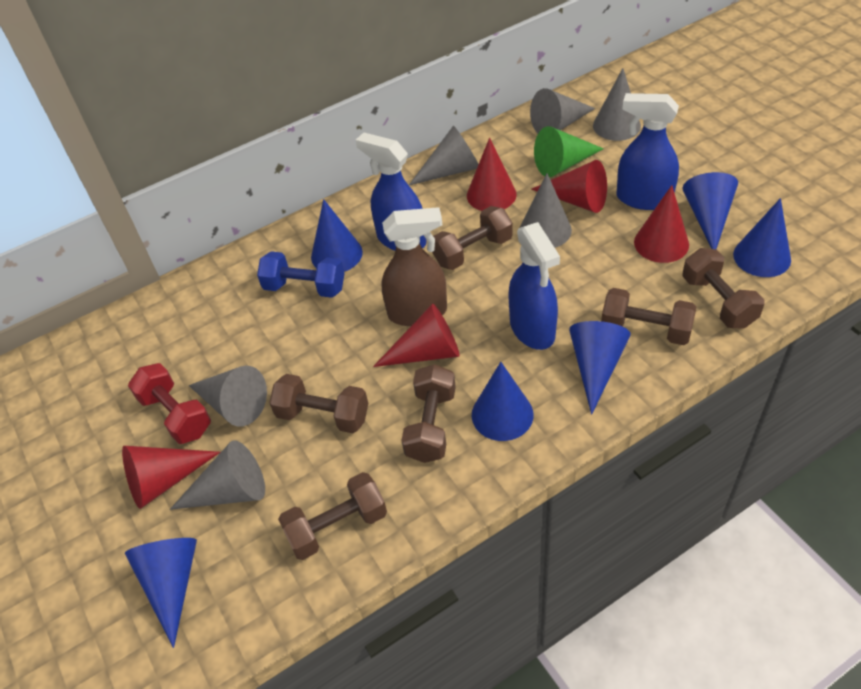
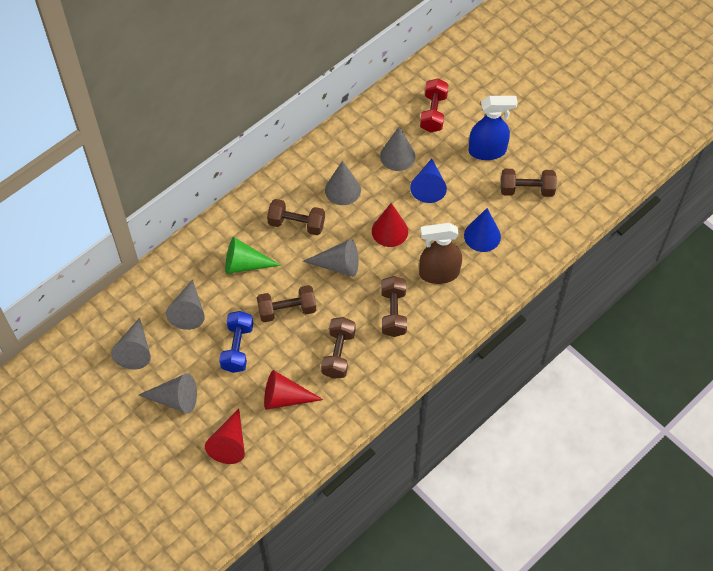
blue cone: 6 -> 2
blue spray bottle: 3 -> 1
brown dumbbell: 6 -> 5
red cone: 5 -> 3

